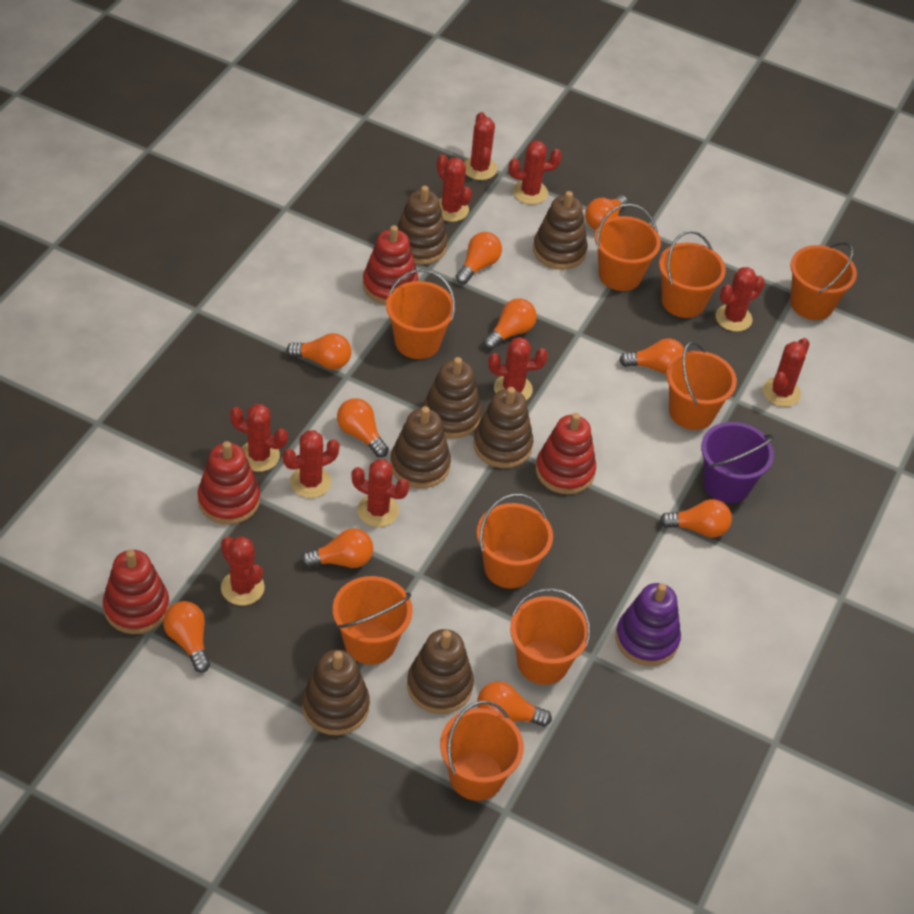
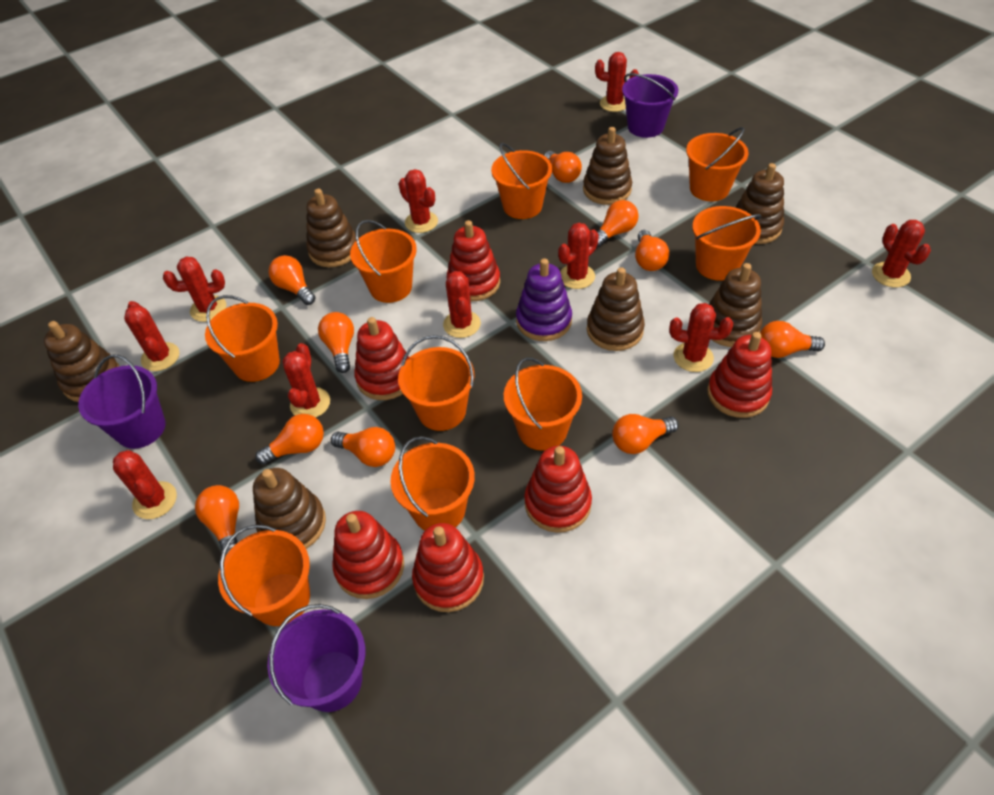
purple bucket: 1 -> 3
red stacking toy: 4 -> 6

